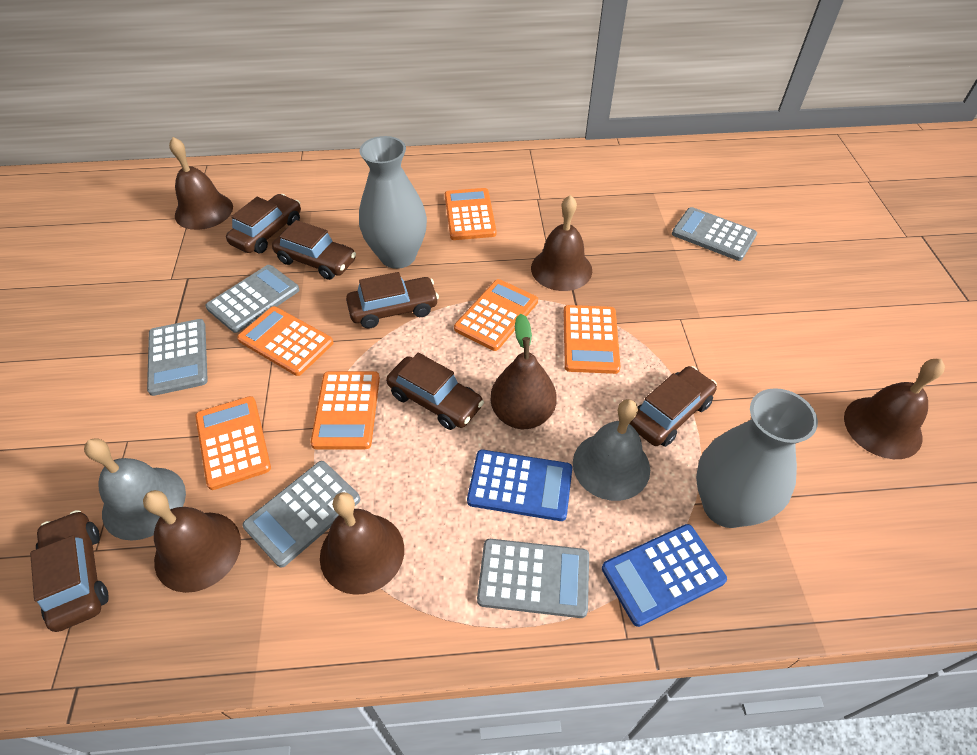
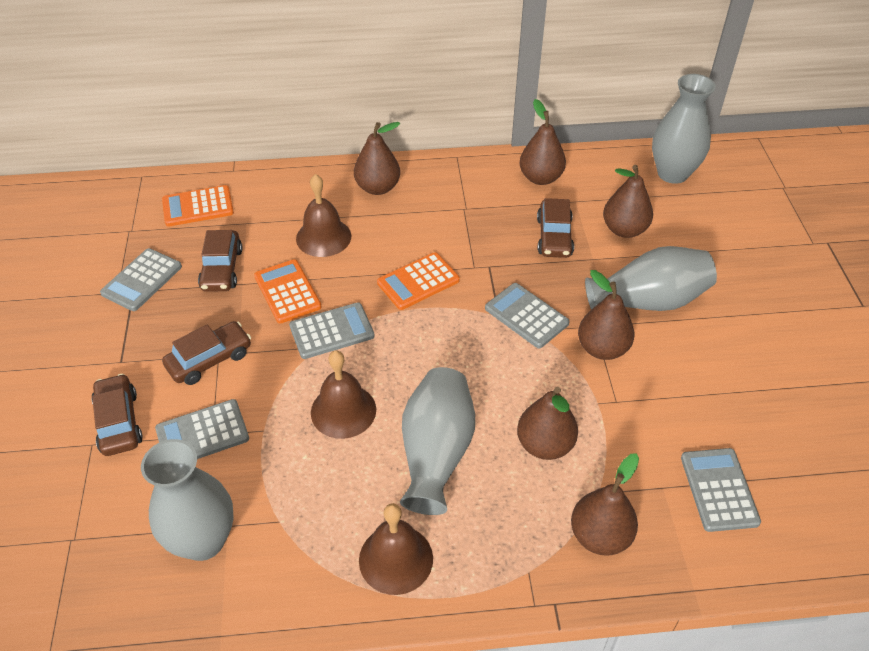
blue calculator: 2 -> 0
brown bell: 5 -> 3
brown car: 6 -> 4
brown pear: 1 -> 6
grey bell: 2 -> 0
grey vase: 2 -> 4
orange calculator: 6 -> 3

